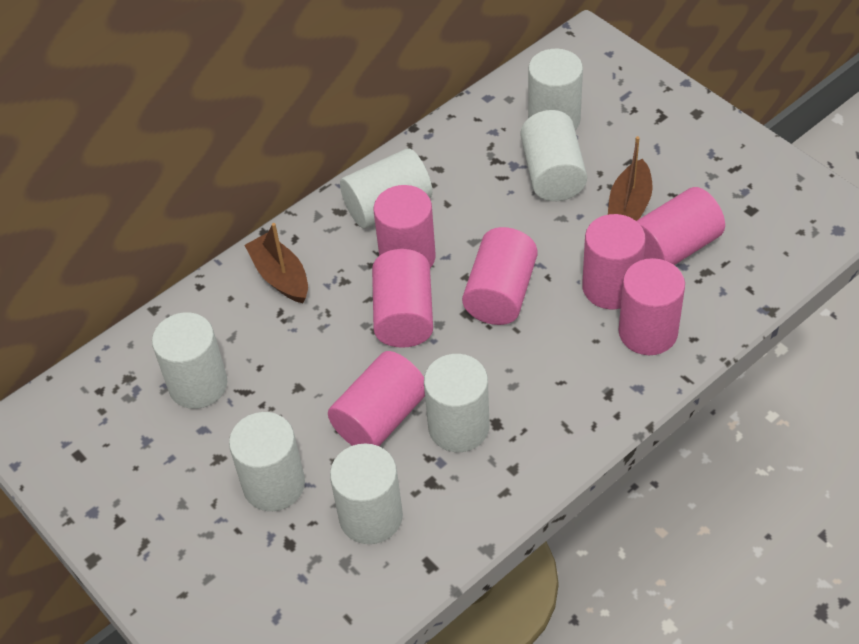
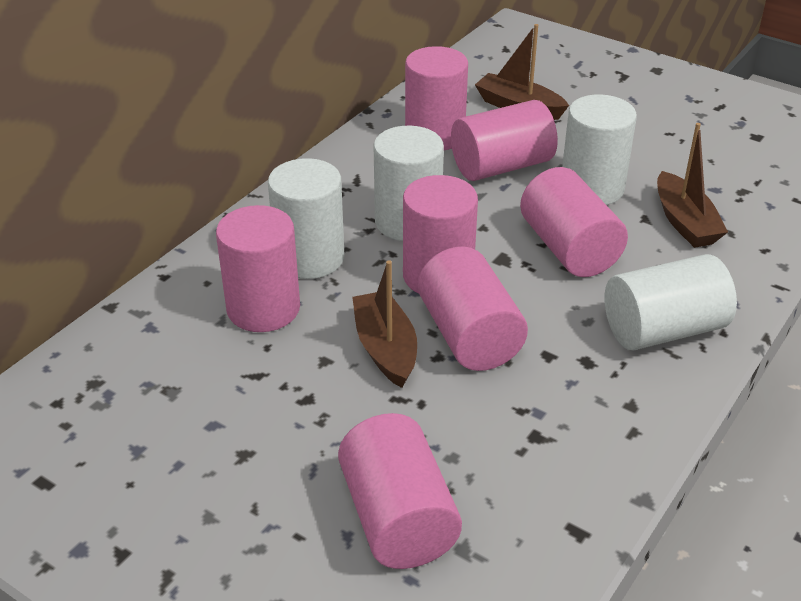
brown boat: 2 -> 3
white cylinder: 7 -> 4

